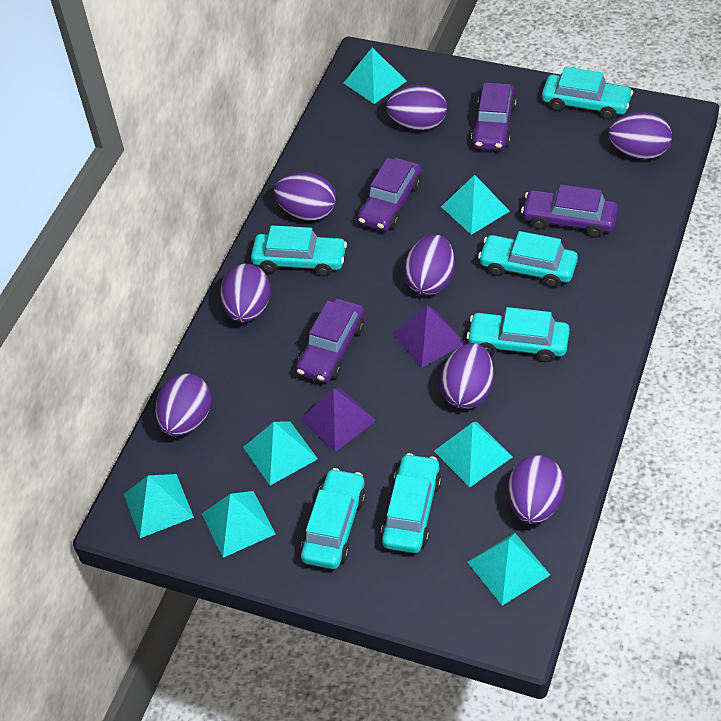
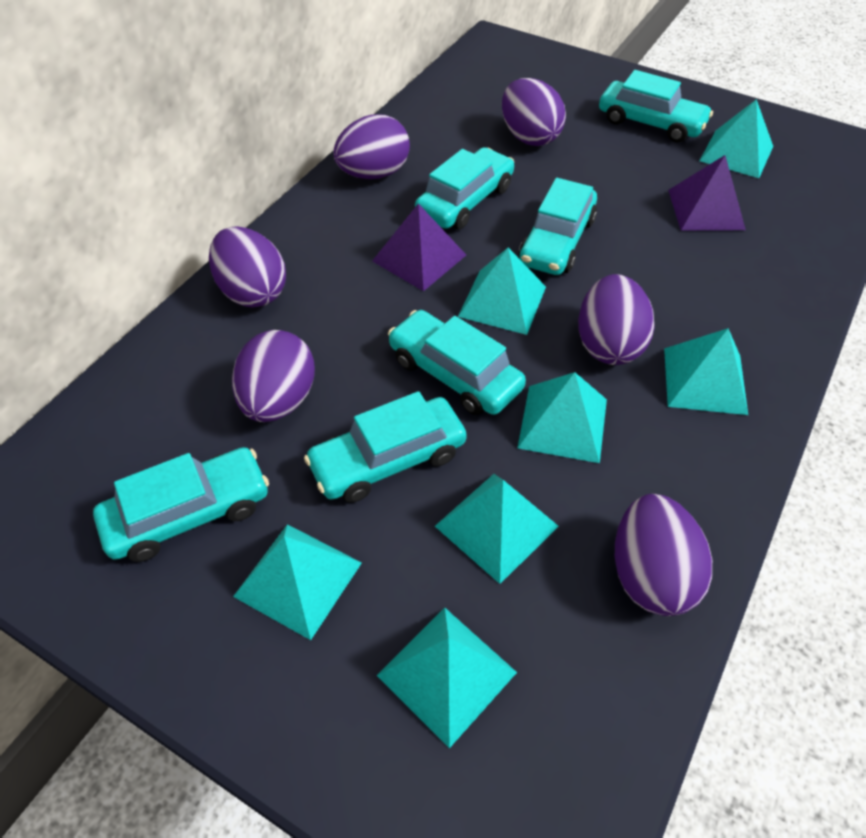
purple car: 4 -> 0
purple egg: 8 -> 6

